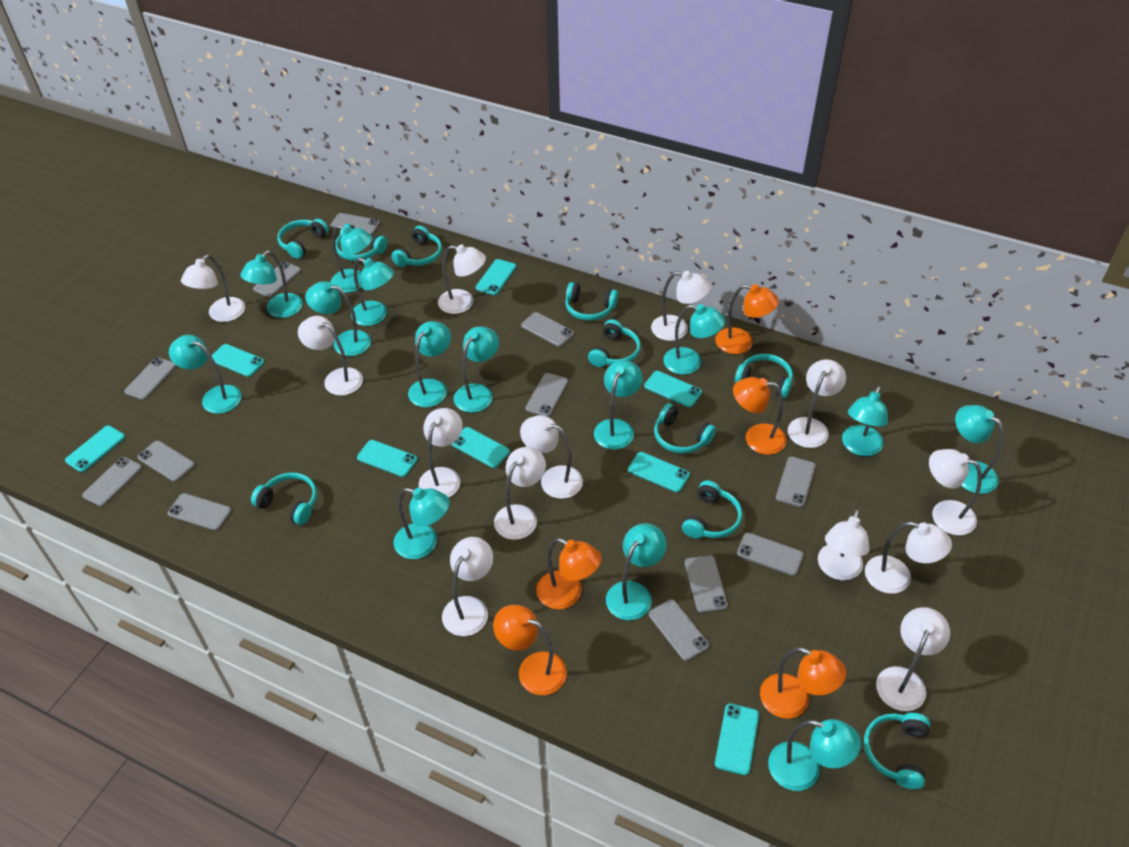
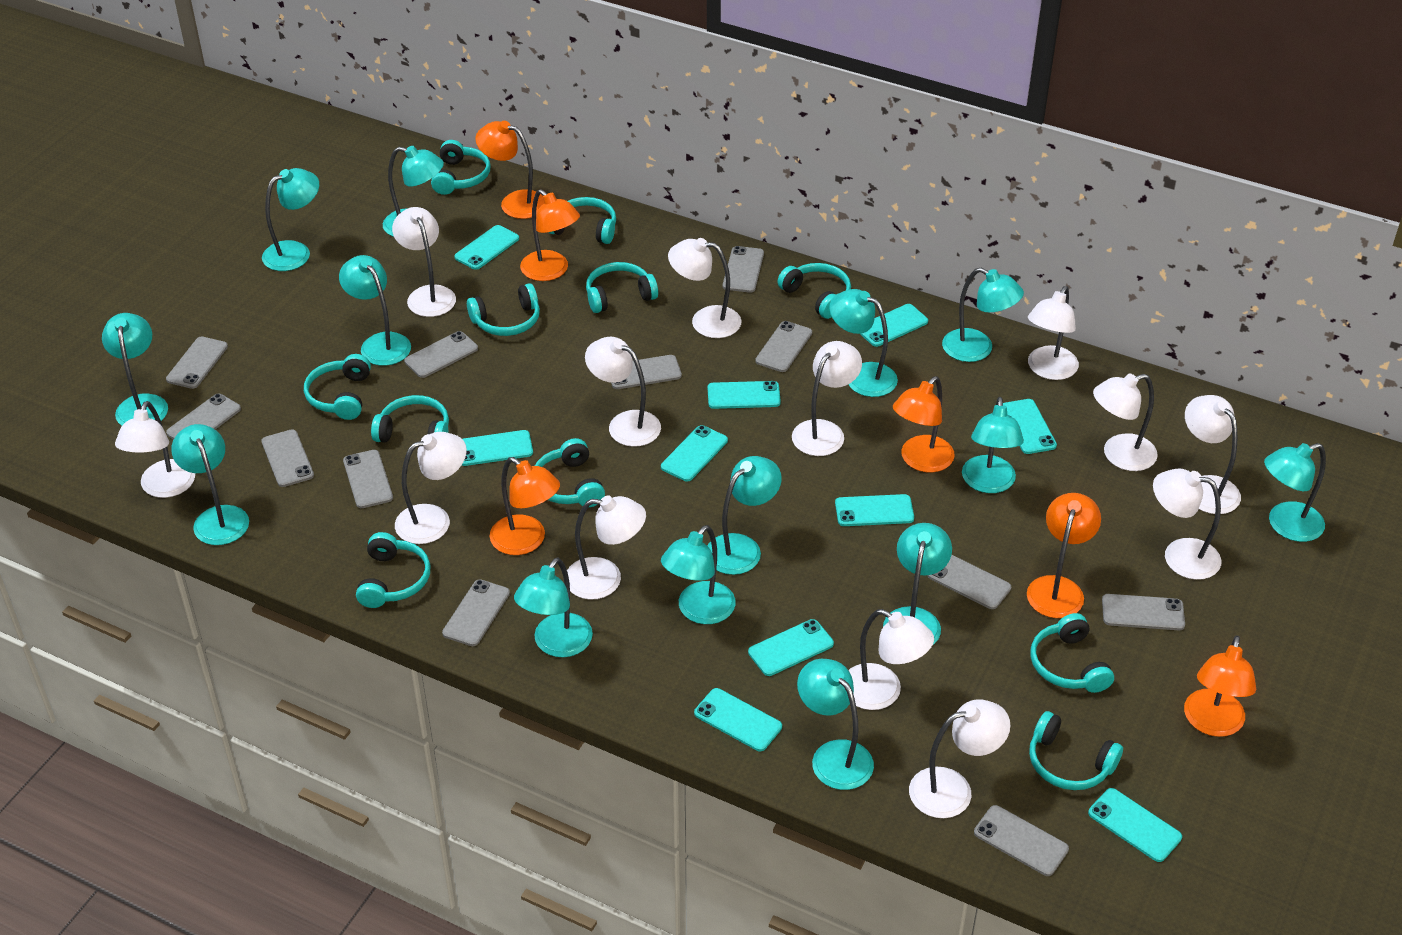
orange lamp: 5 -> 6
turquoise headphones: 10 -> 11
turquoise phone: 8 -> 10

